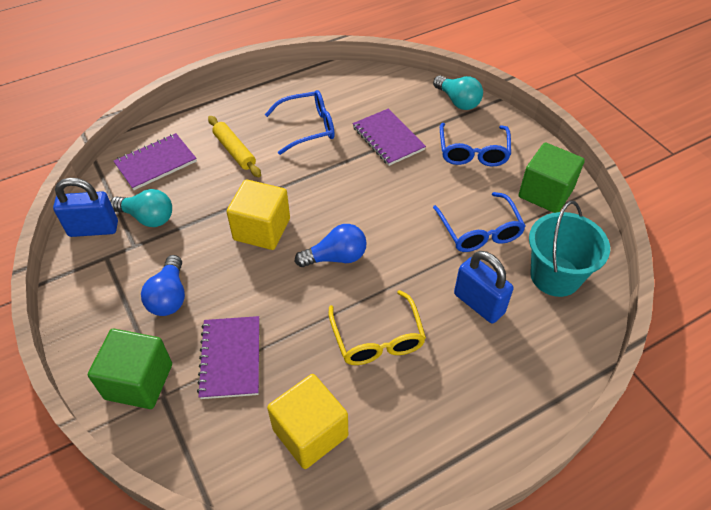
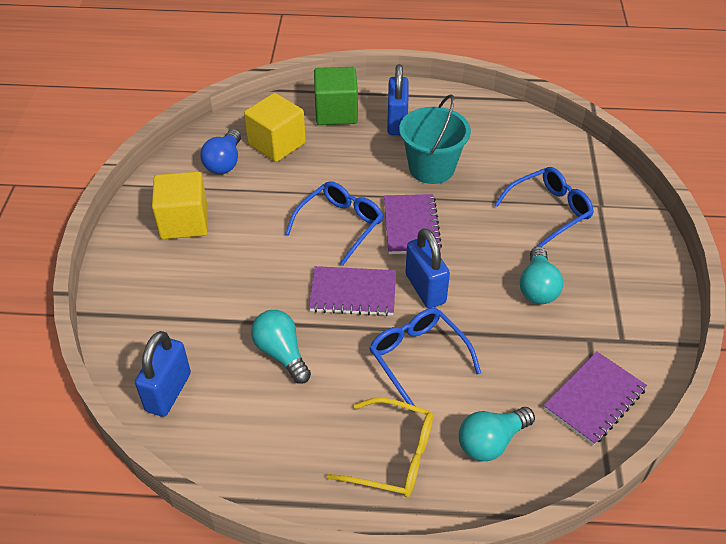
blue light bulb: 2 -> 1
blue padlock: 2 -> 3
green cube: 2 -> 1
turquoise light bulb: 2 -> 3
yellow rolling pin: 1 -> 0

